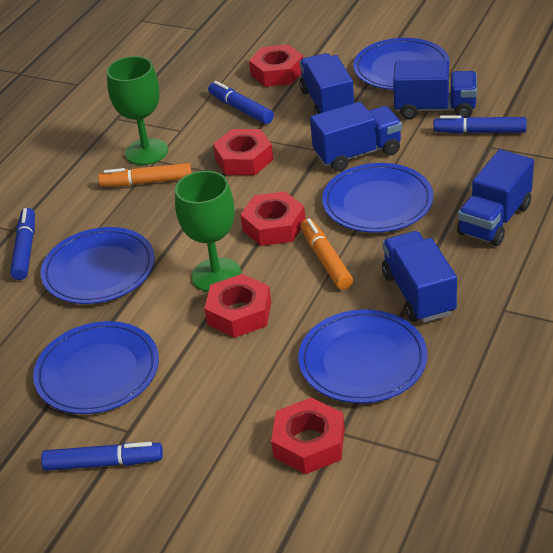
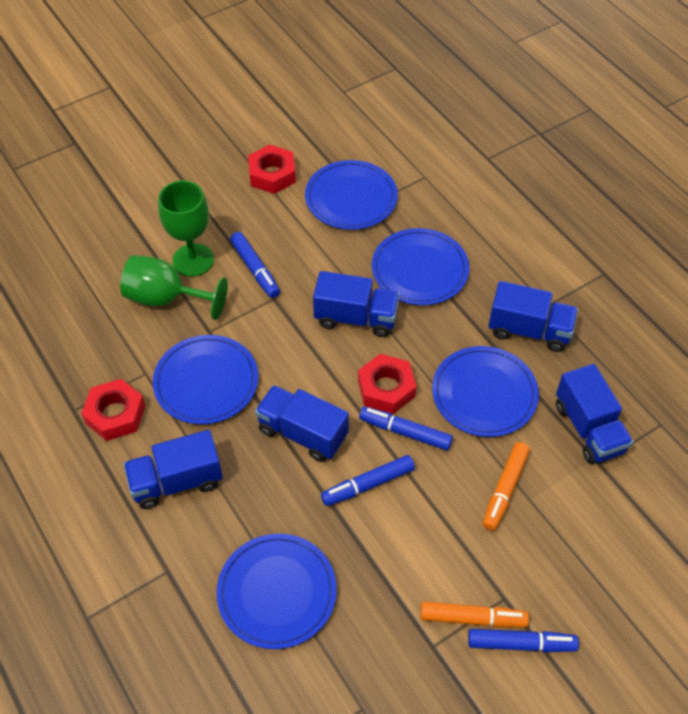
red nut: 5 -> 3

